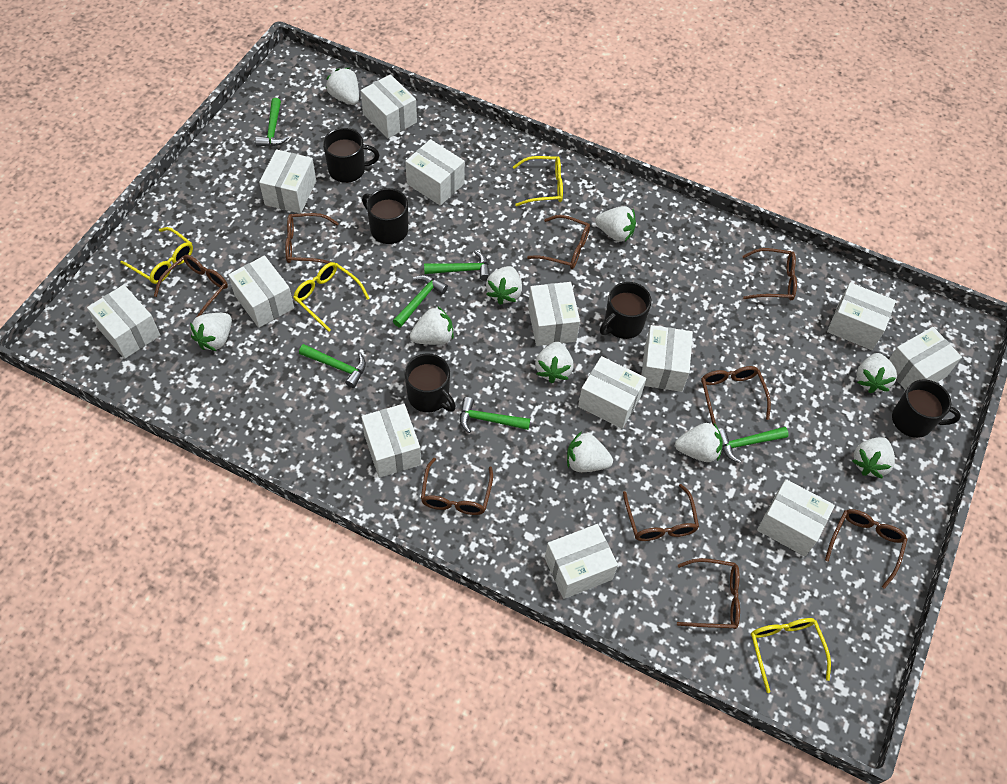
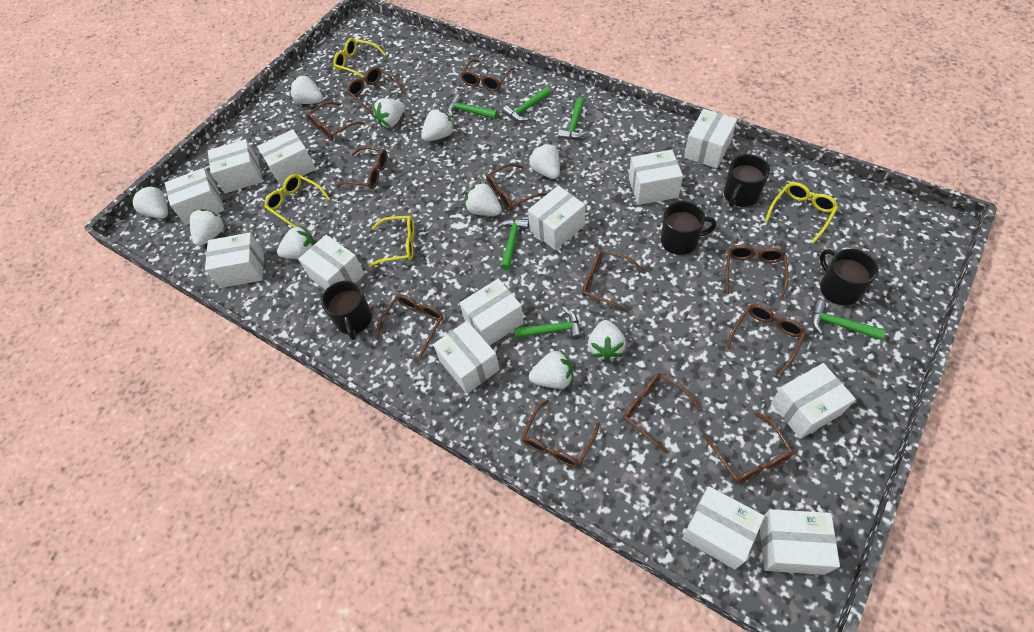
black mug: 5 -> 4
brown glasses: 9 -> 12

